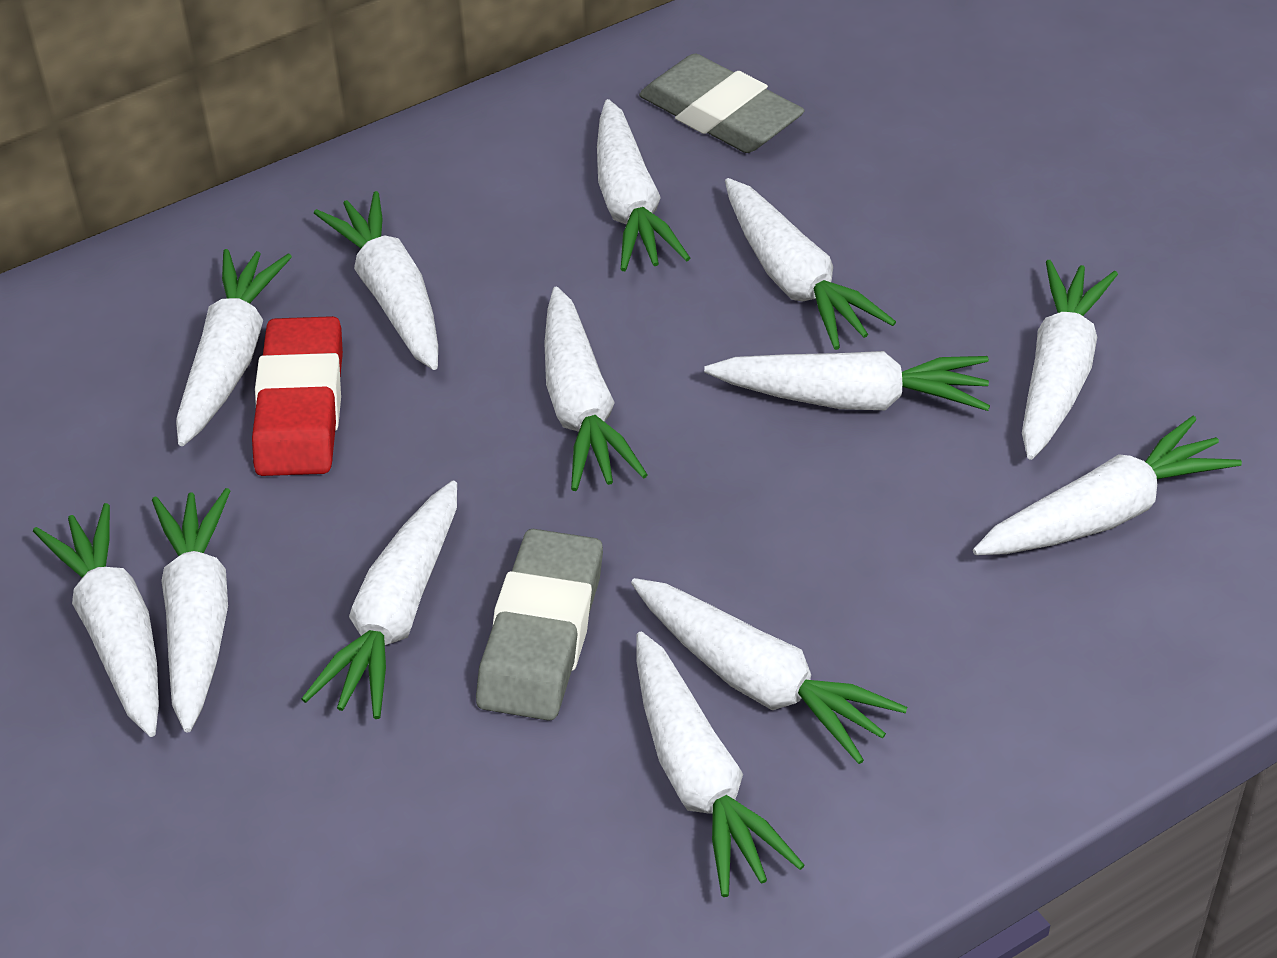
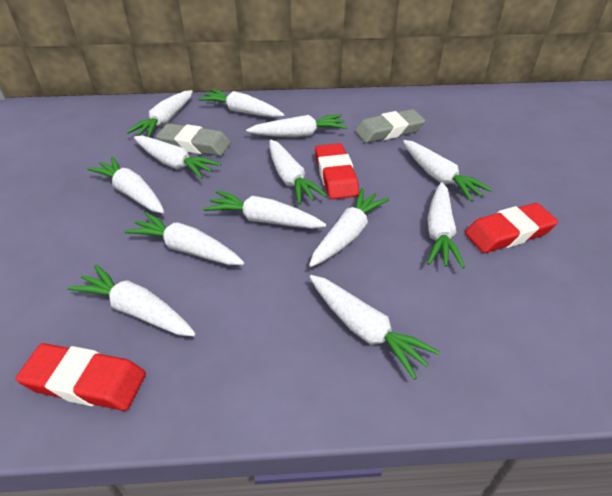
red eraser: 1 -> 3

